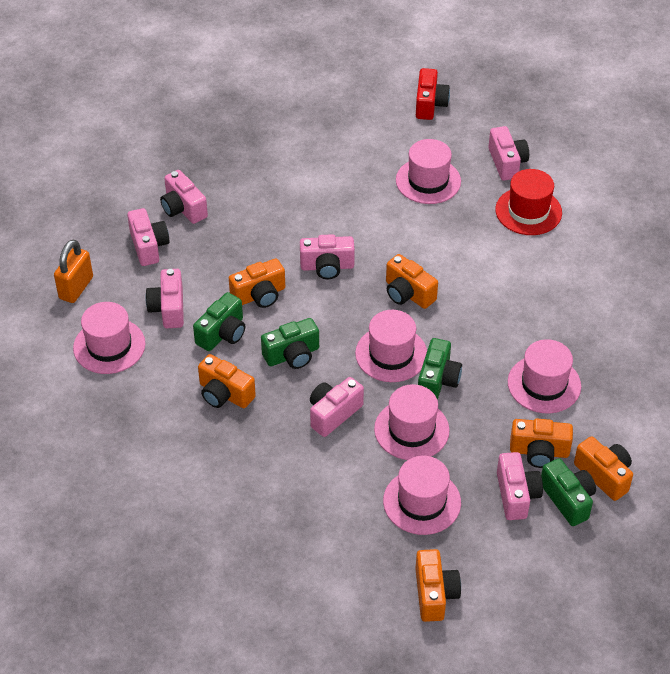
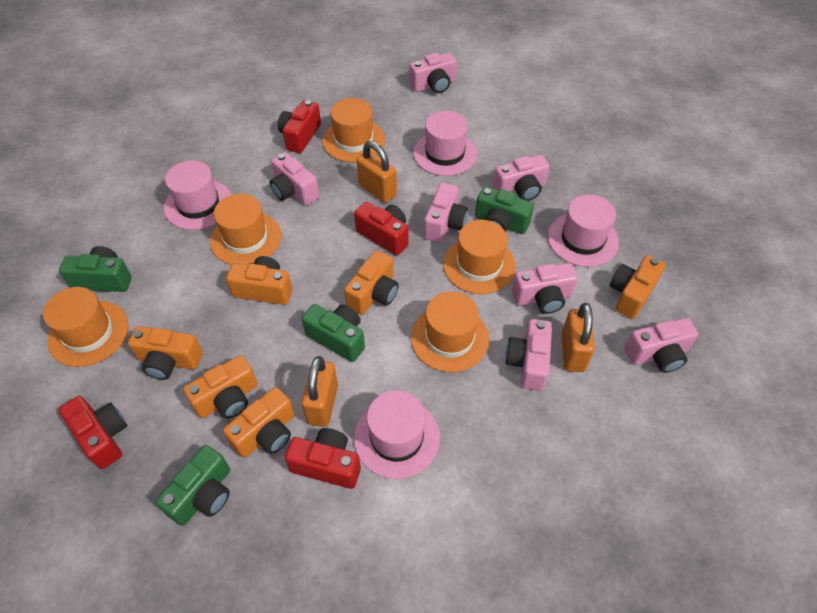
orange hat: 0 -> 5
orange padlock: 1 -> 3
pink hat: 6 -> 4
red camera: 1 -> 4
red hat: 1 -> 0

